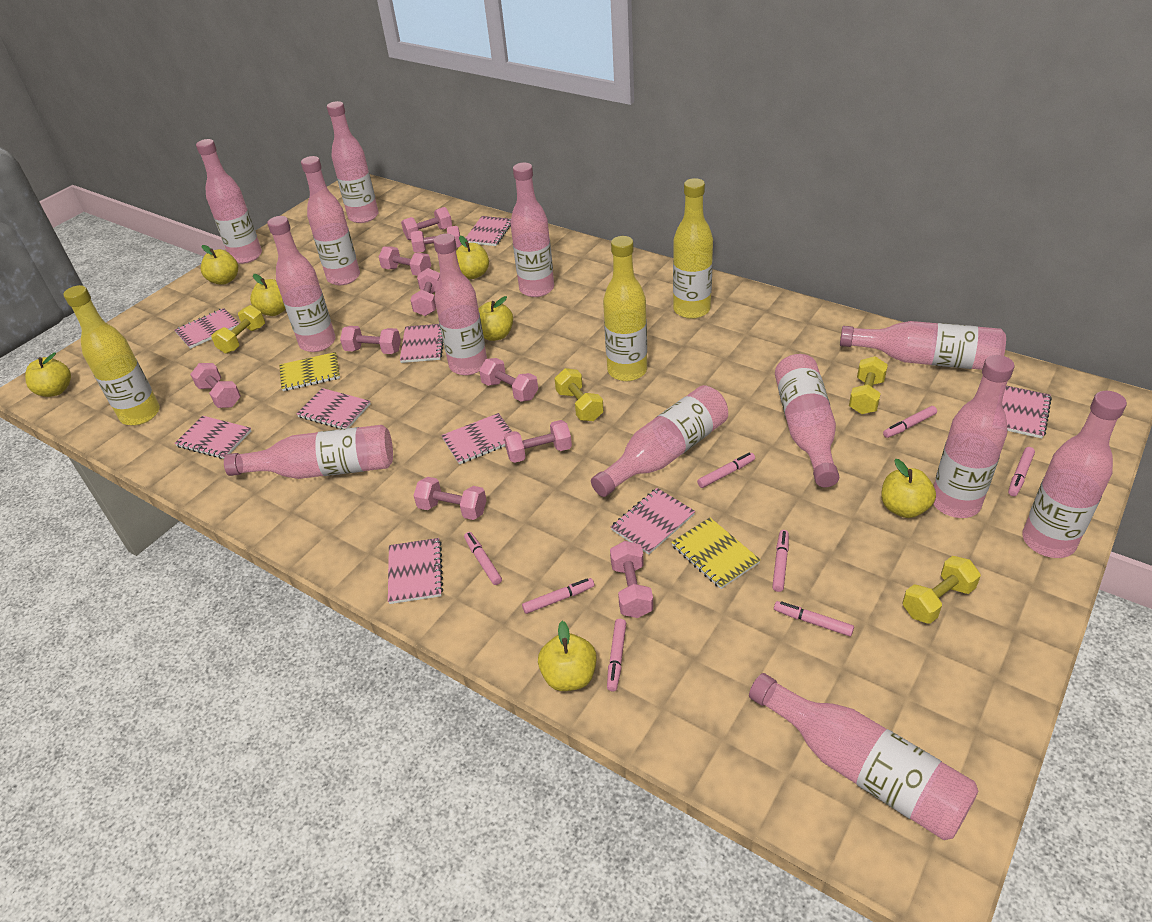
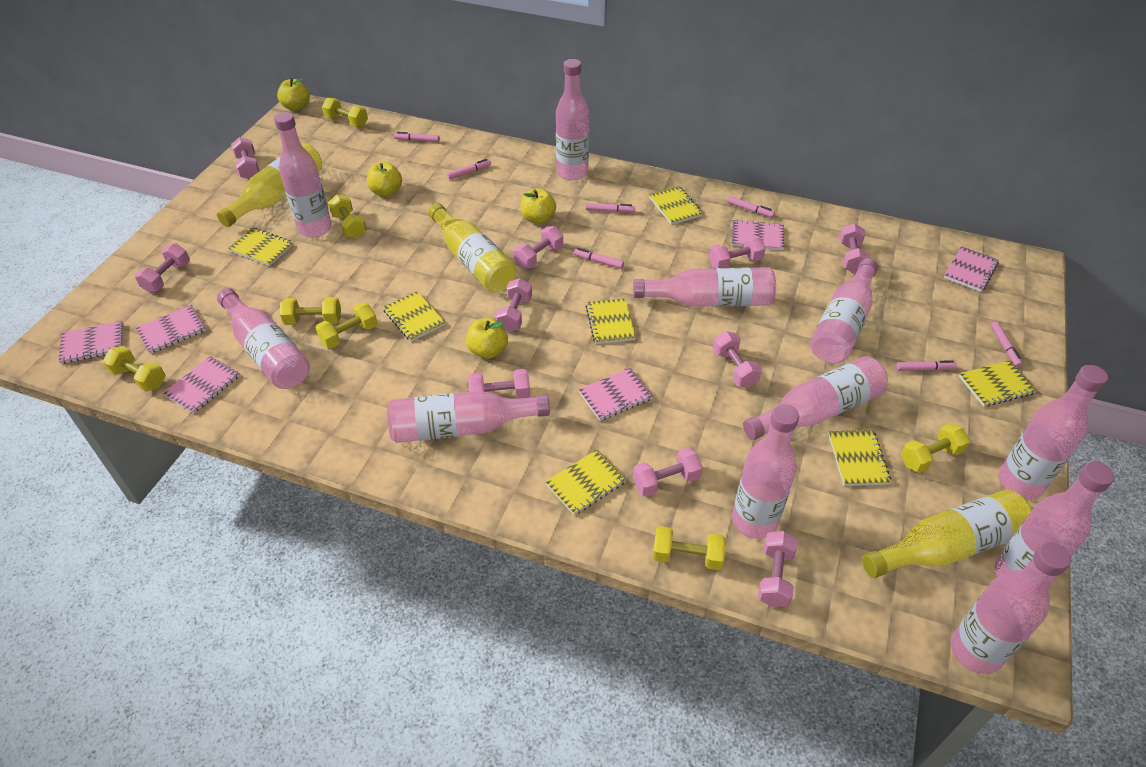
pink bottle: 13 -> 11
pink marker: 8 -> 7
pink notebook: 9 -> 6
yellow apple: 7 -> 4
yellow dumbbell: 4 -> 7
yellow notebook: 2 -> 7

